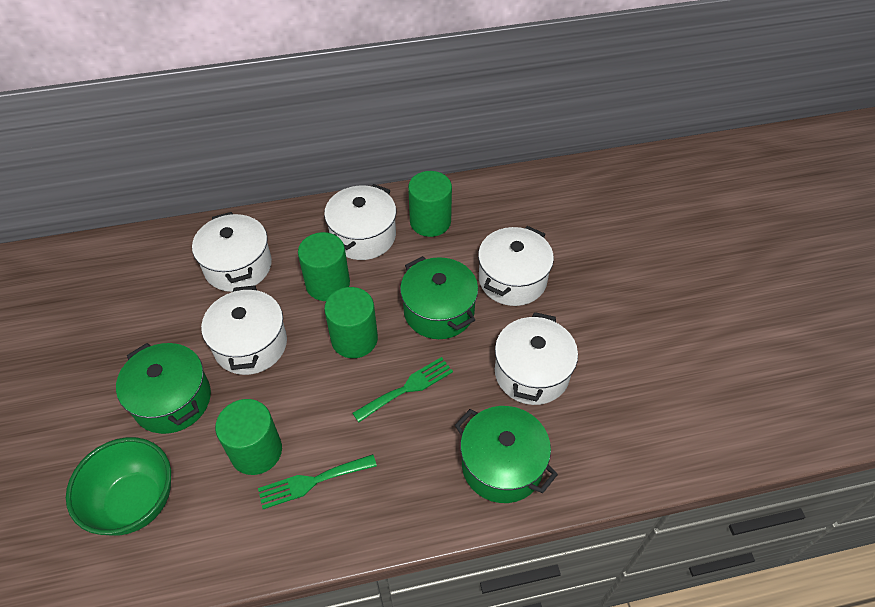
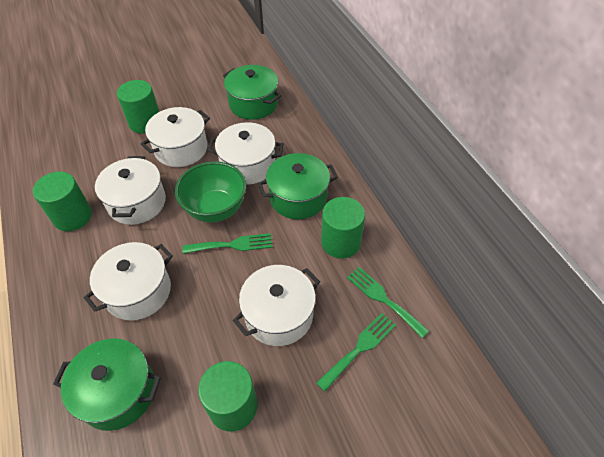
green fork: 2 -> 3

